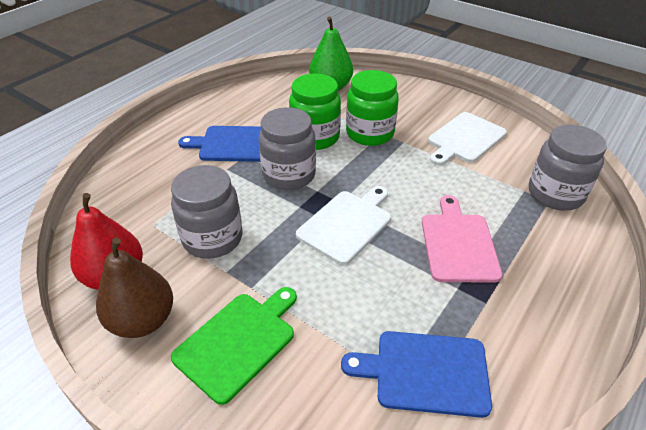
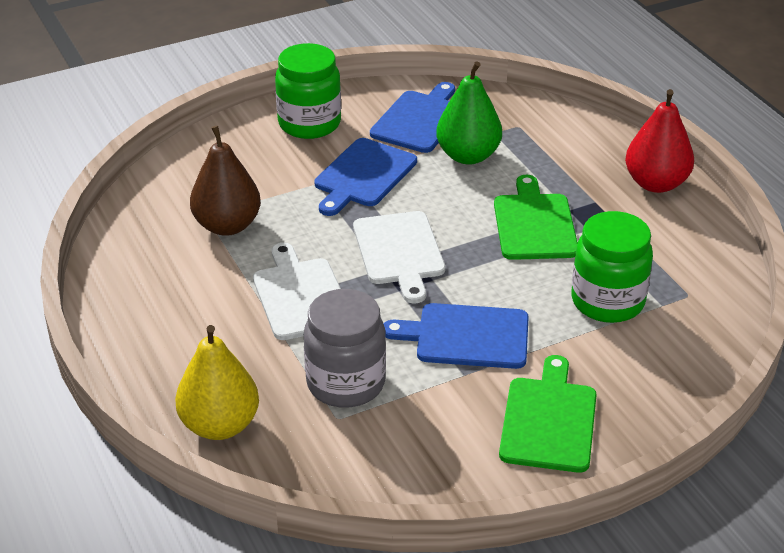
blue cutting board: 2 -> 3
green cutting board: 1 -> 2
grey jar: 3 -> 1
pink cutting board: 1 -> 0
yellow pear: 0 -> 1

